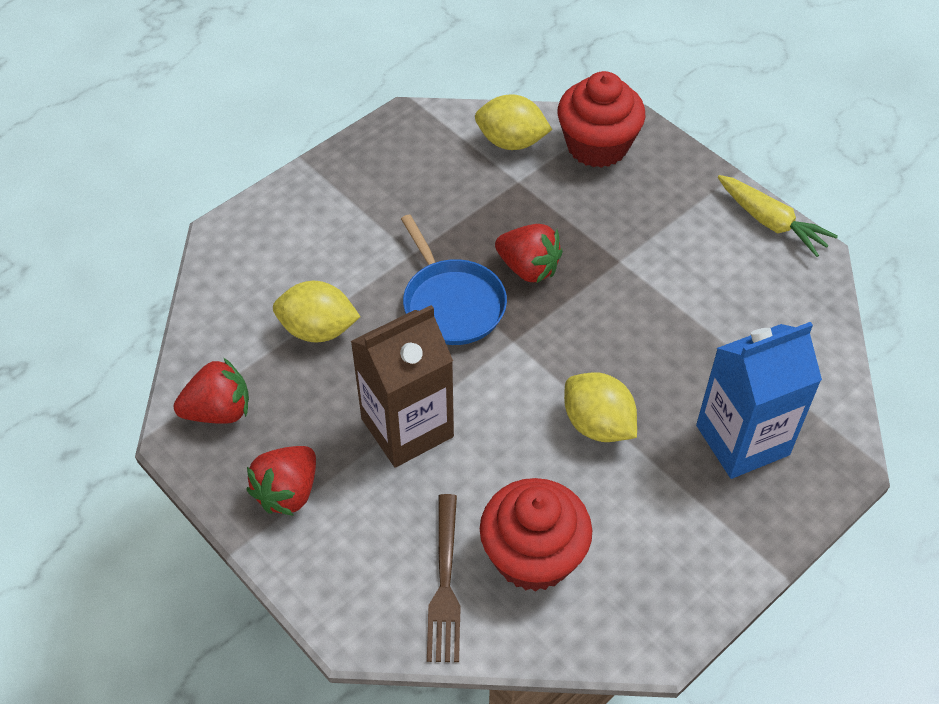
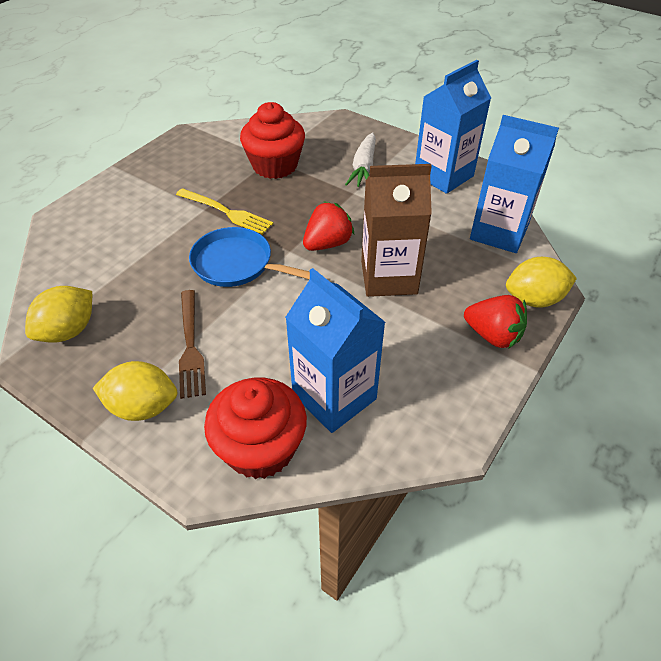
blue carton: 1 -> 3
red strawberry: 3 -> 2
white carrot: 0 -> 1
yellow carrot: 1 -> 0
yellow fork: 0 -> 1

